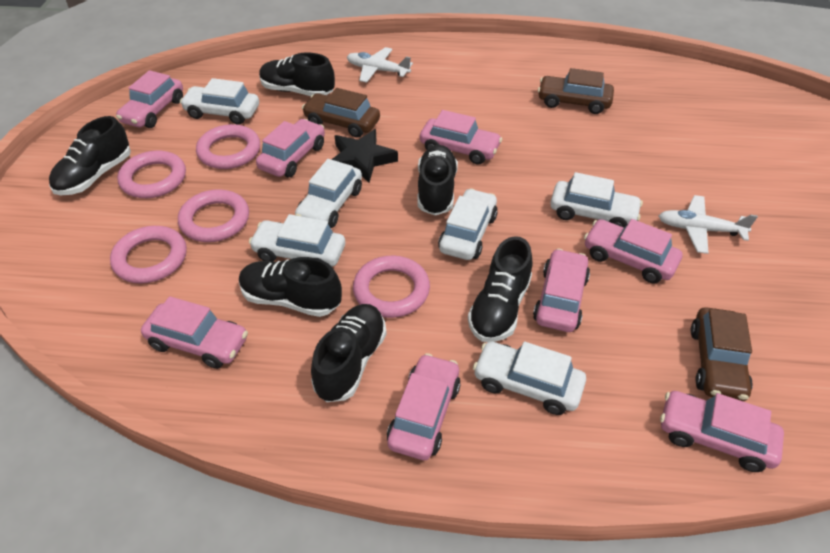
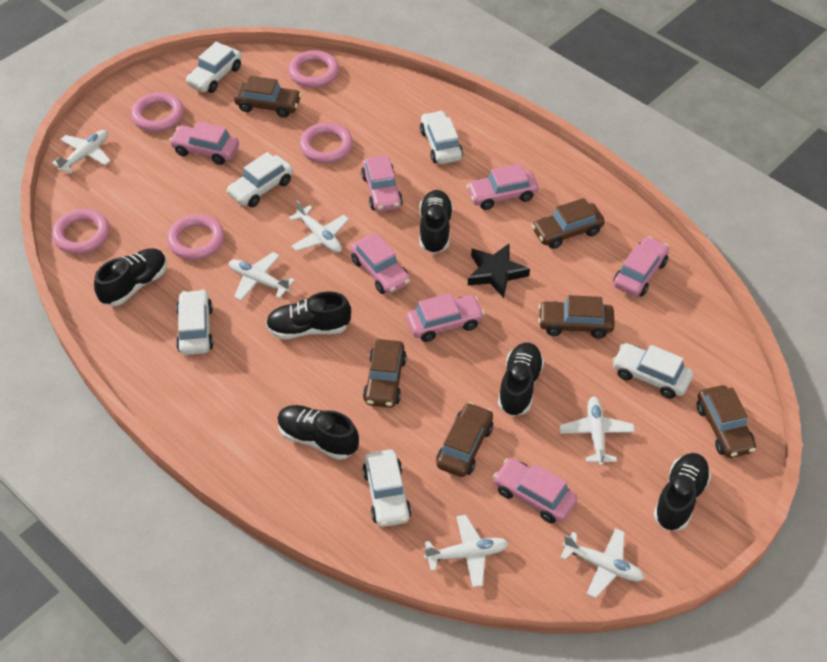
brown car: 3 -> 6
pink car: 8 -> 7
white plane: 2 -> 6

